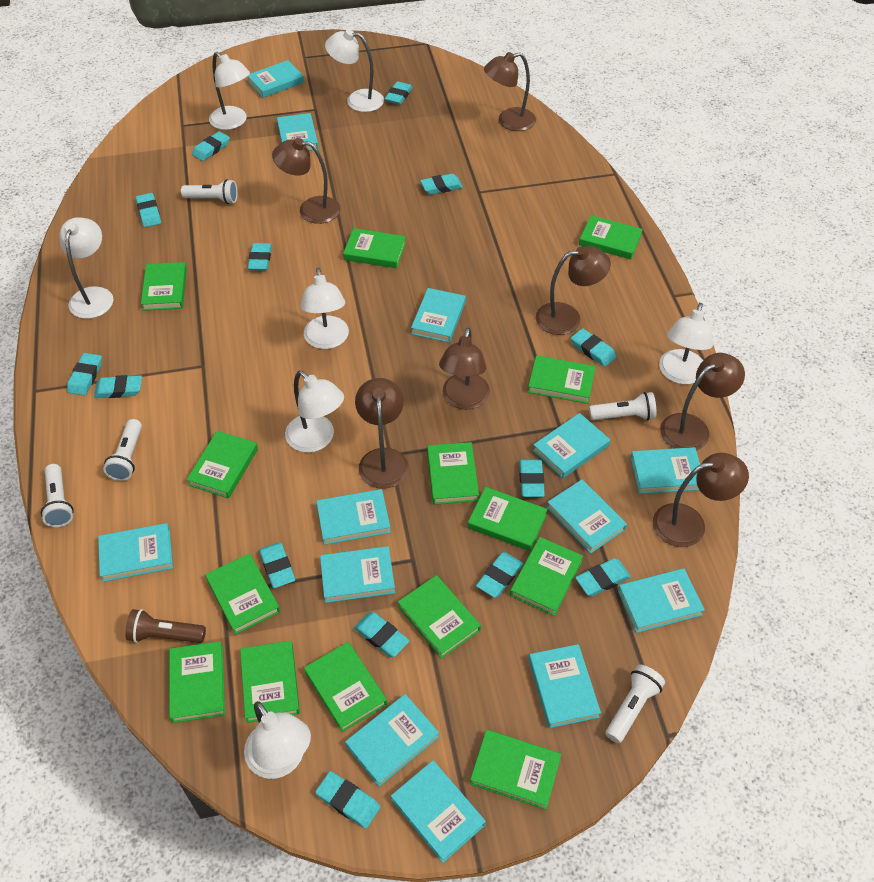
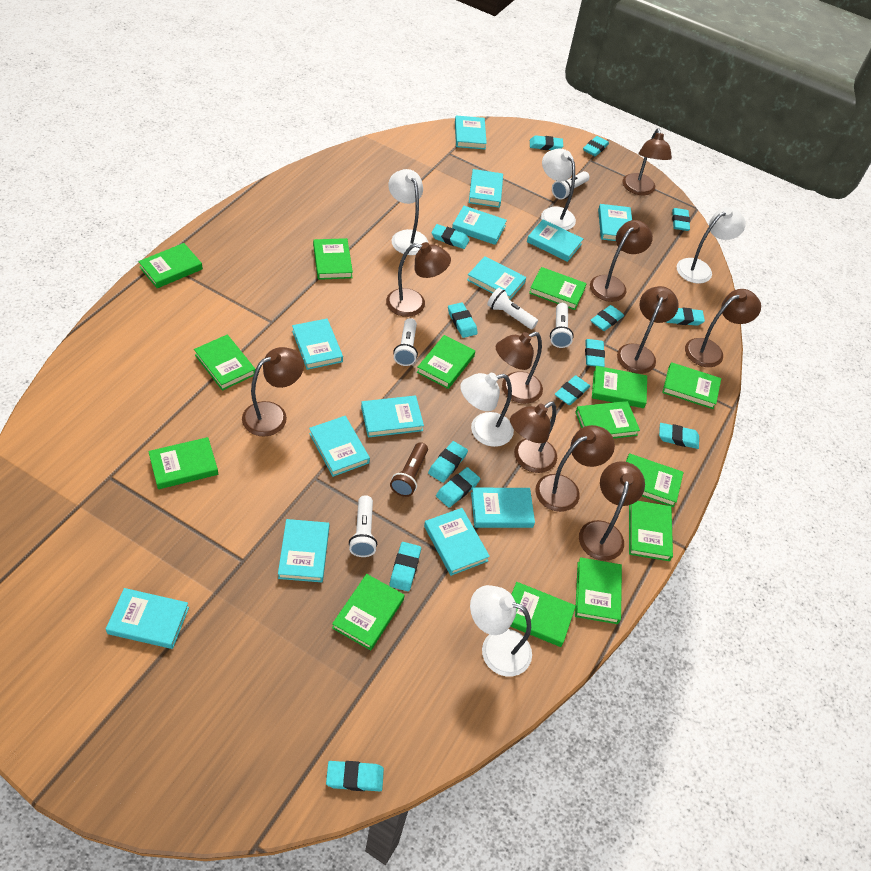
brown lamp: 7 -> 10
white lamp: 7 -> 5

